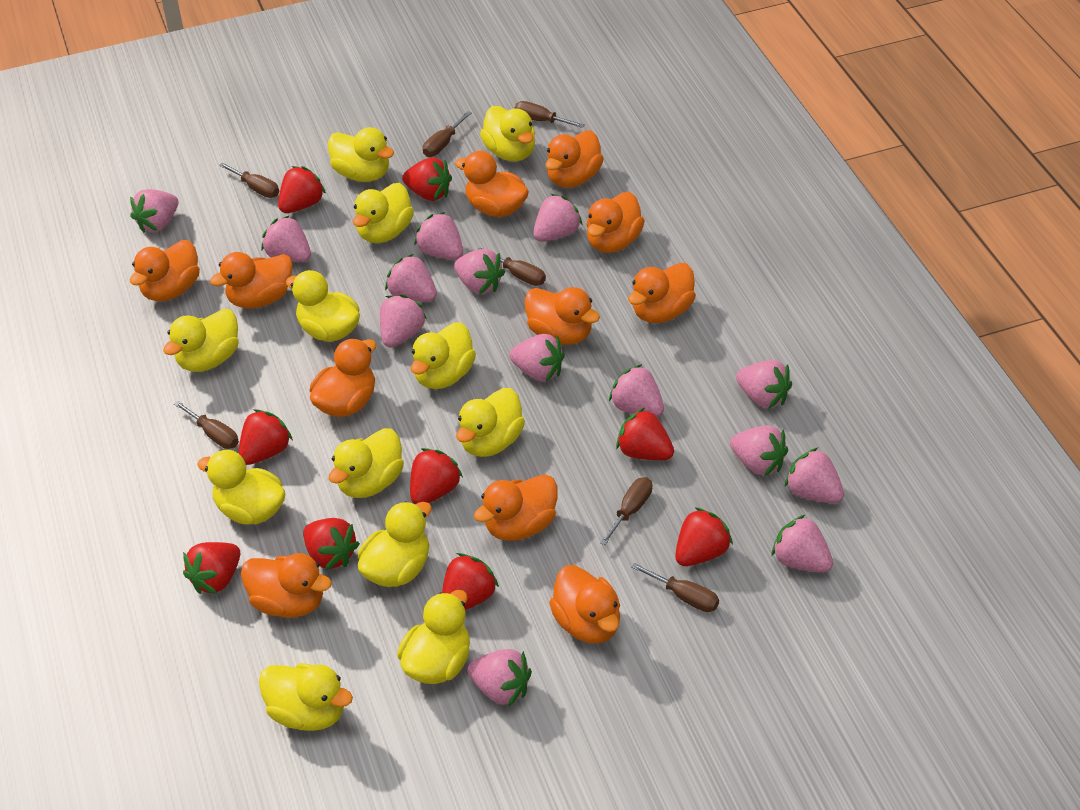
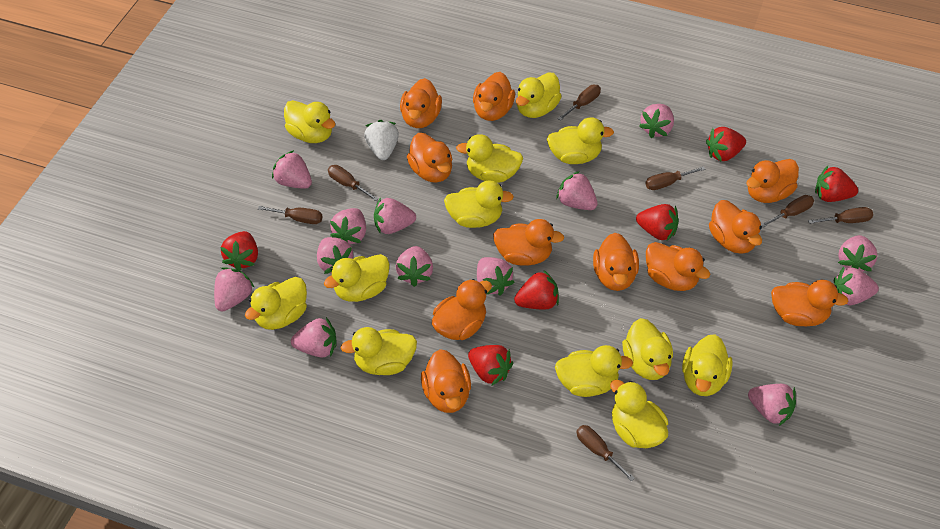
pink strawberry: 14 -> 13
red strawberry: 9 -> 6
white strawberry: 0 -> 1

